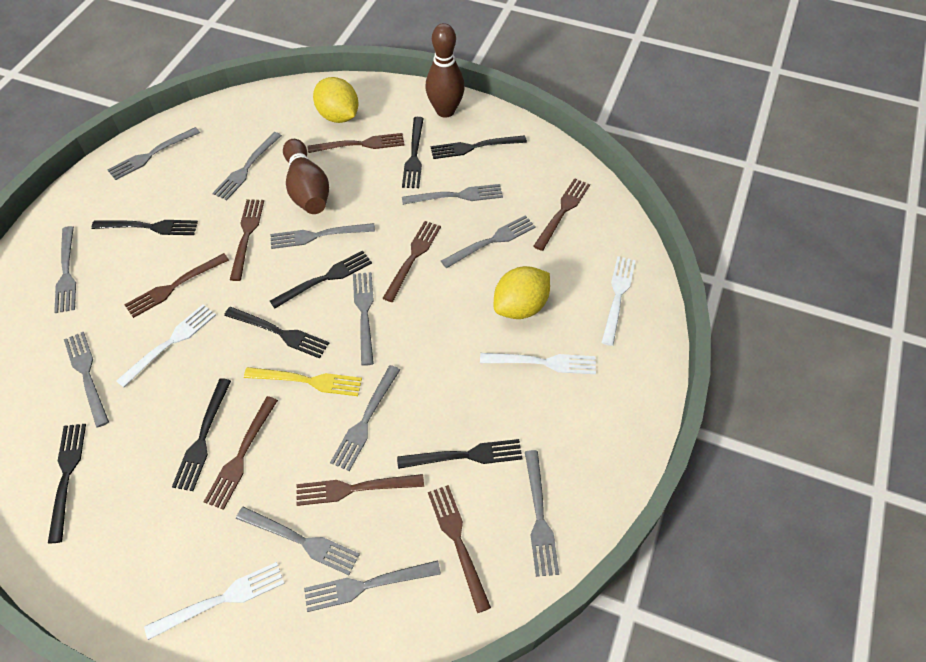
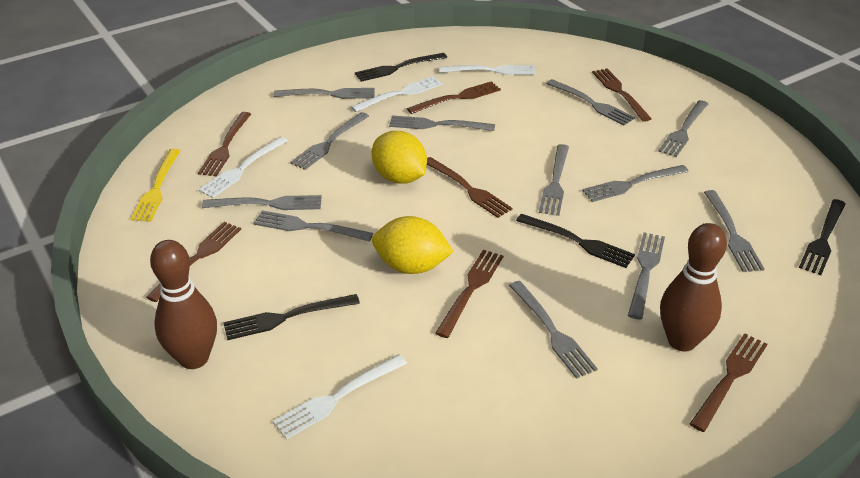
black fork: 8 -> 4
brown fork: 8 -> 7

